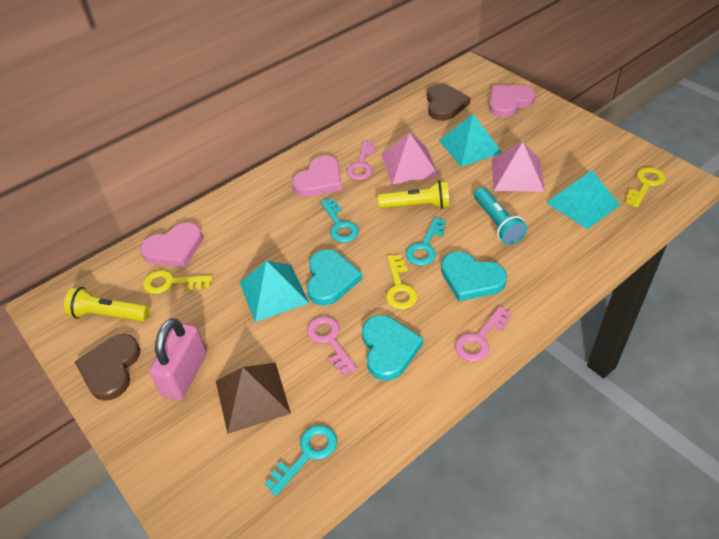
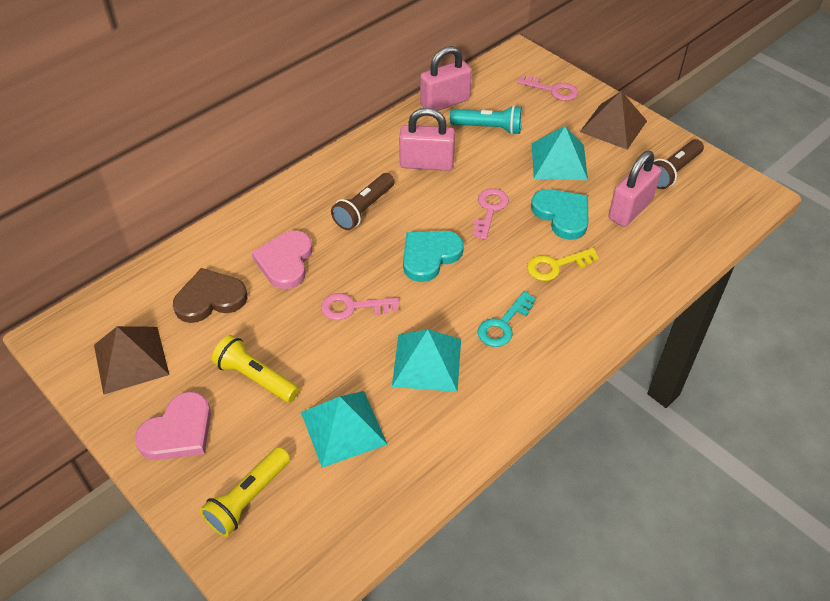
brown flashlight: 0 -> 2
brown heart: 2 -> 1
brown pyramid: 1 -> 2
pink heart: 3 -> 2
pink padlock: 1 -> 3
pink pyramid: 2 -> 0
turquoise heart: 3 -> 2
turquoise key: 3 -> 1
yellow key: 3 -> 1

